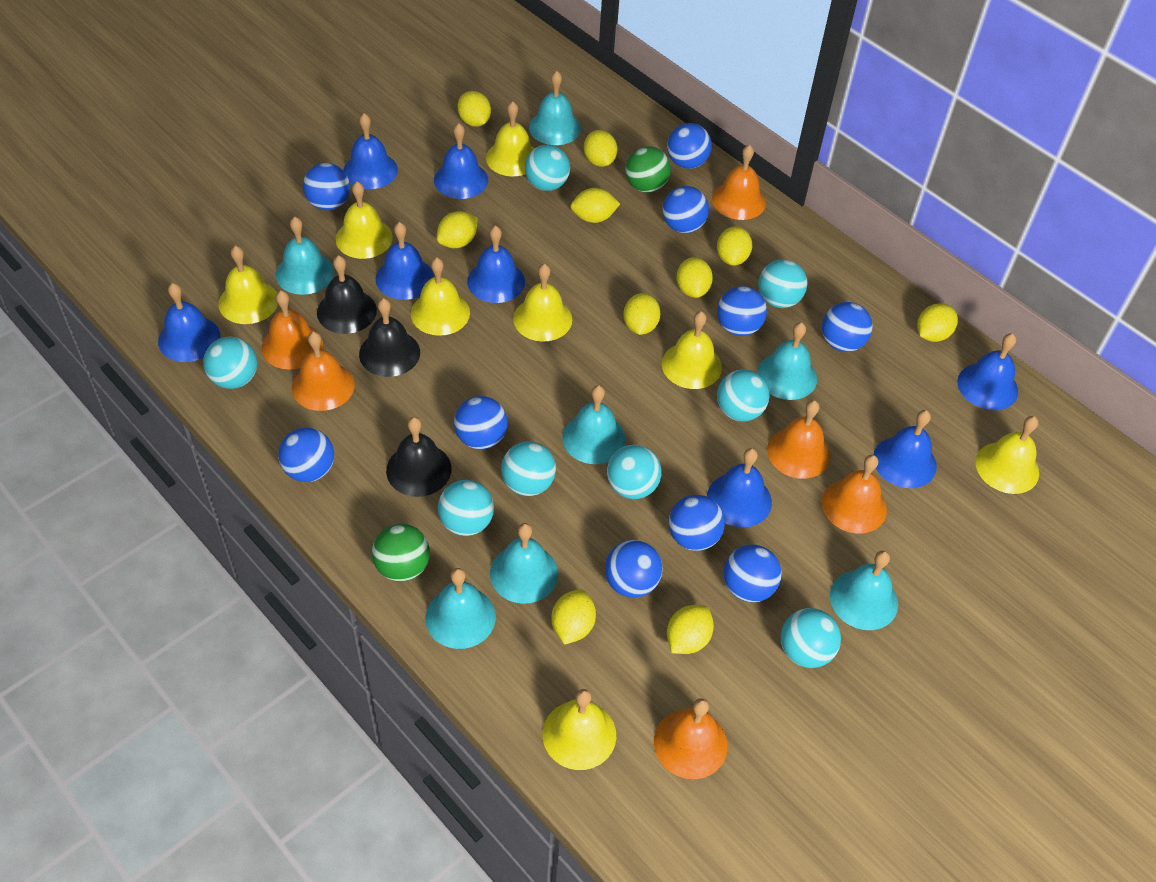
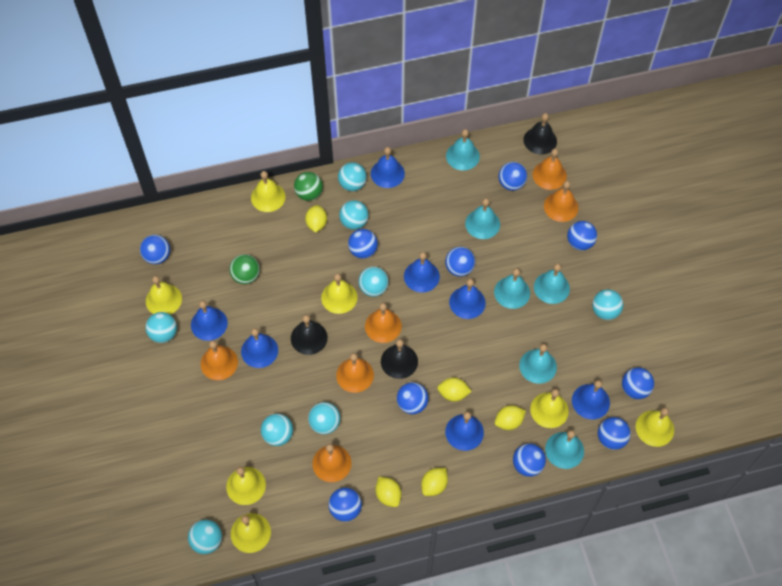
blue bell: 8 -> 7
turquoise bell: 7 -> 6
yellow bell: 8 -> 7
yellow lemon: 10 -> 5

